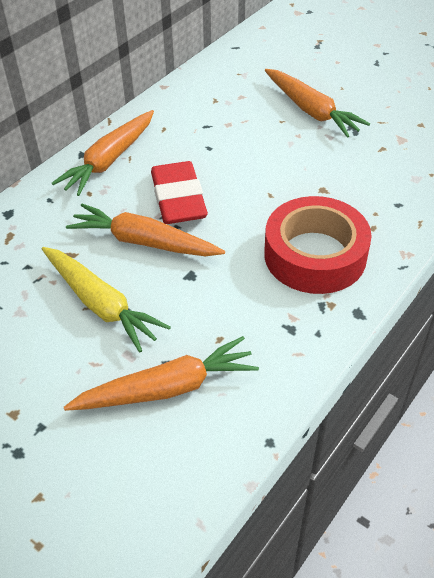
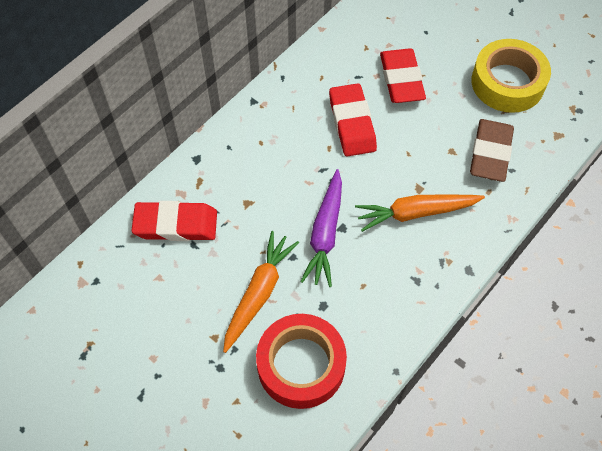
brown eraser: 0 -> 1
orange carrot: 4 -> 2
purple carrot: 0 -> 1
red eraser: 1 -> 3
yellow carrot: 1 -> 0
yellow tape: 0 -> 1

